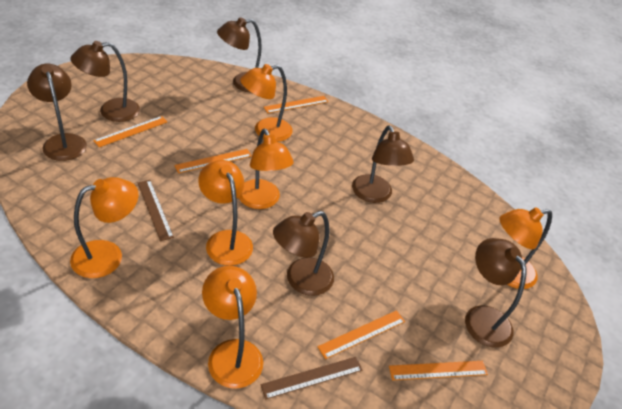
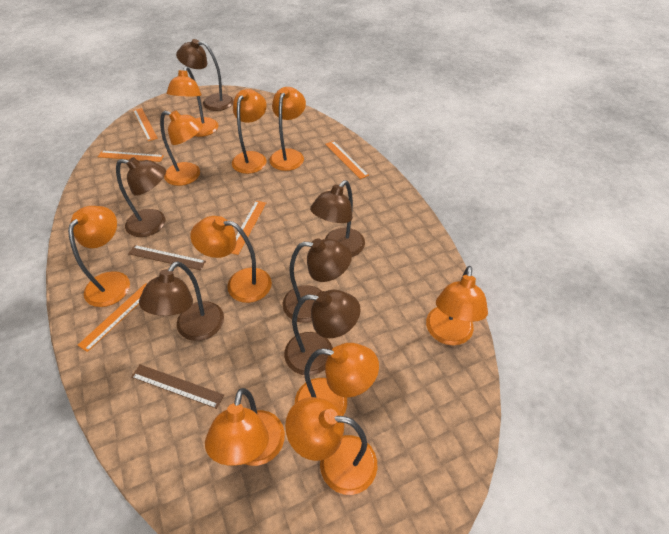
orange lamp: 6 -> 10

